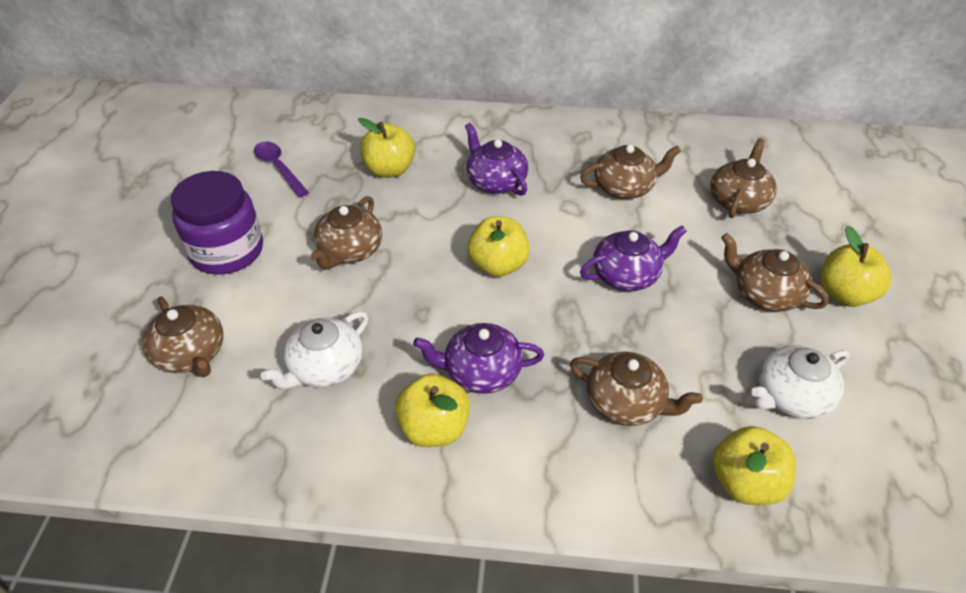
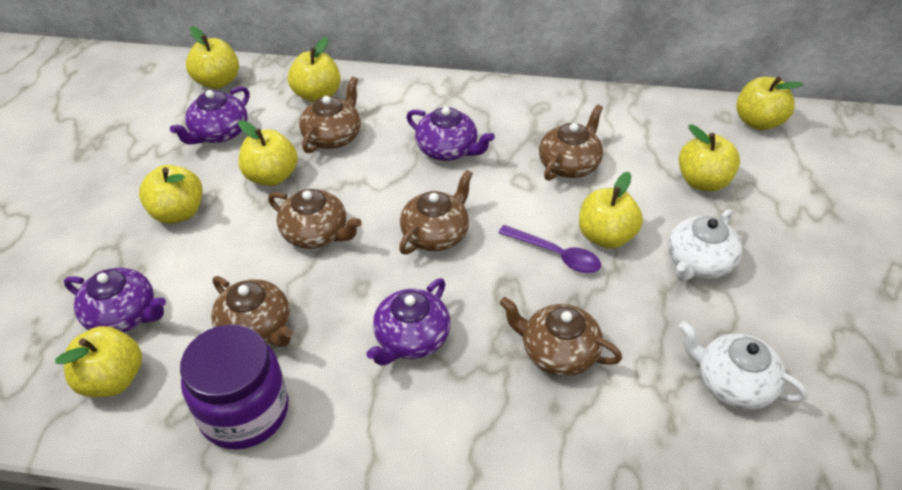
purple teapot: 3 -> 4
yellow apple: 5 -> 8

